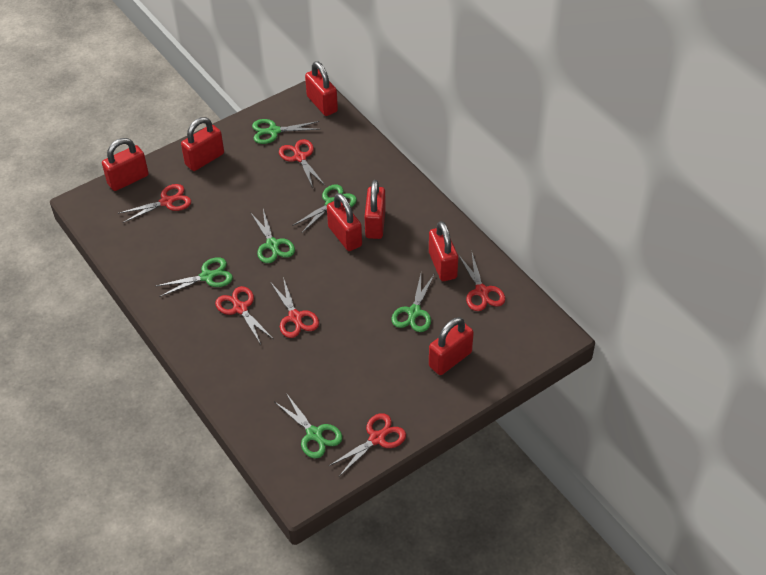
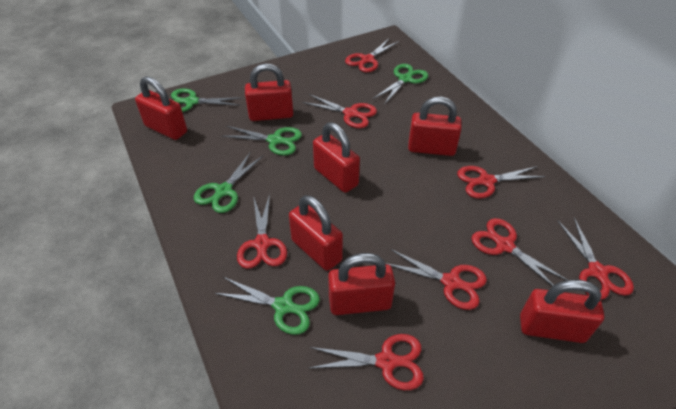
green scissors: 6 -> 5
red scissors: 6 -> 8

